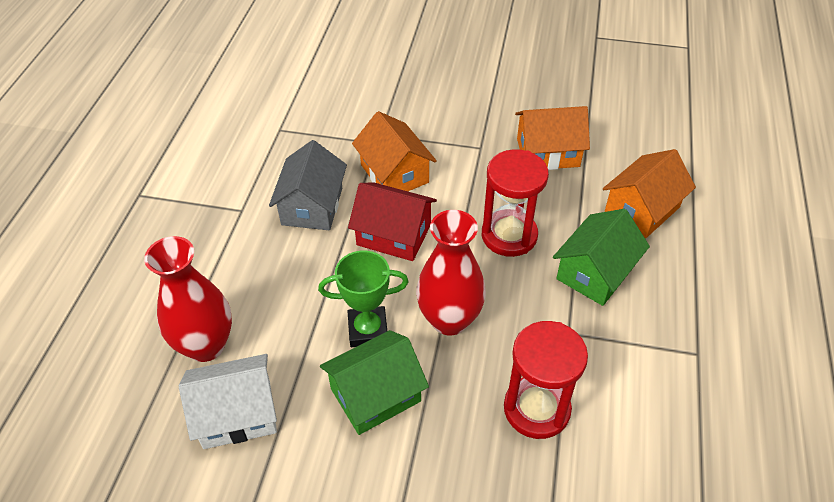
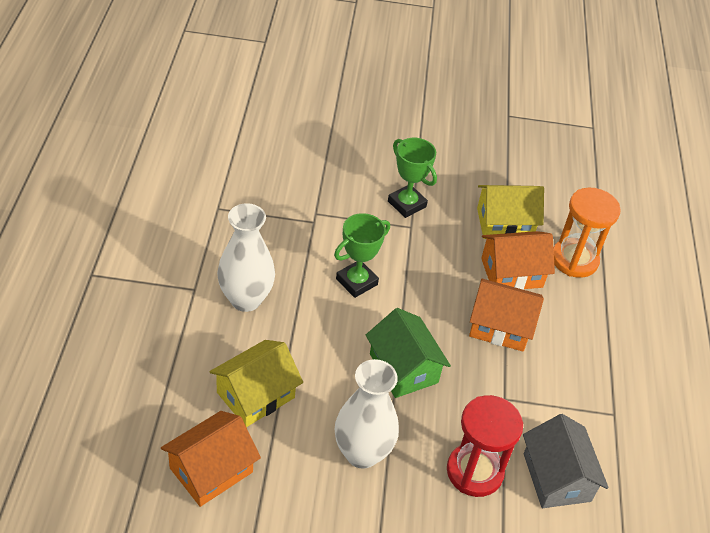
green house: 2 -> 1
green trophy: 1 -> 2
orange hourglass: 0 -> 1
red hourglass: 2 -> 1
red house: 1 -> 0
red vase: 2 -> 0
white house: 1 -> 0
white vase: 0 -> 2
yellow house: 0 -> 2

